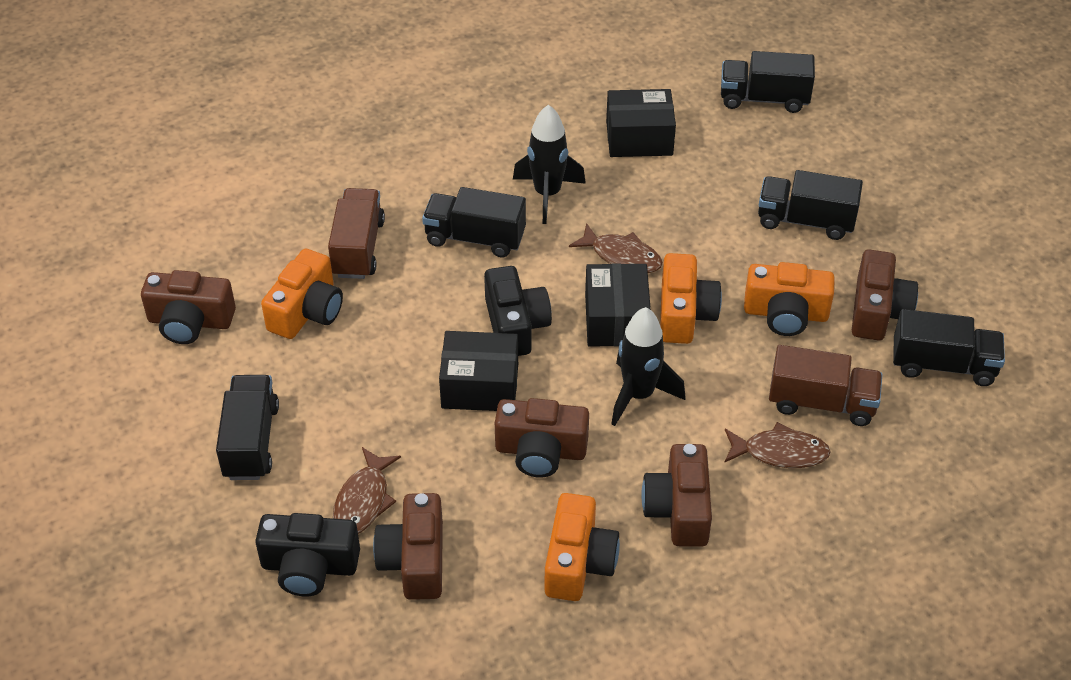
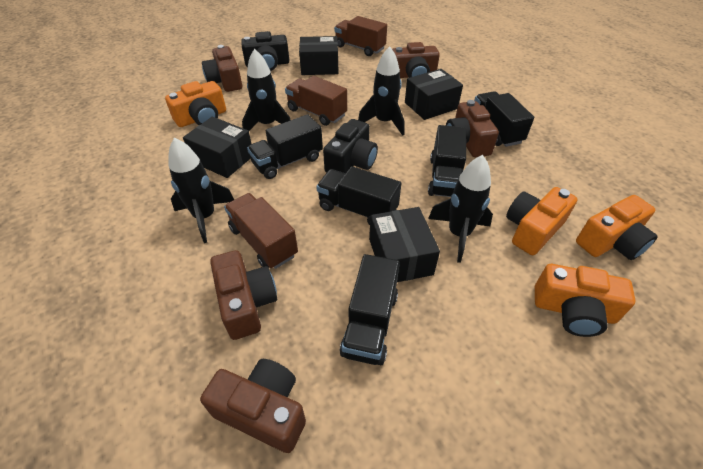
black box: 3 -> 4
black rocket: 2 -> 4
brown fish: 3 -> 0
brown truck: 2 -> 3

